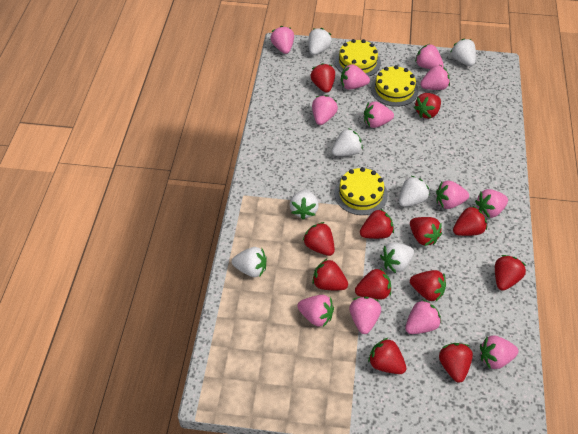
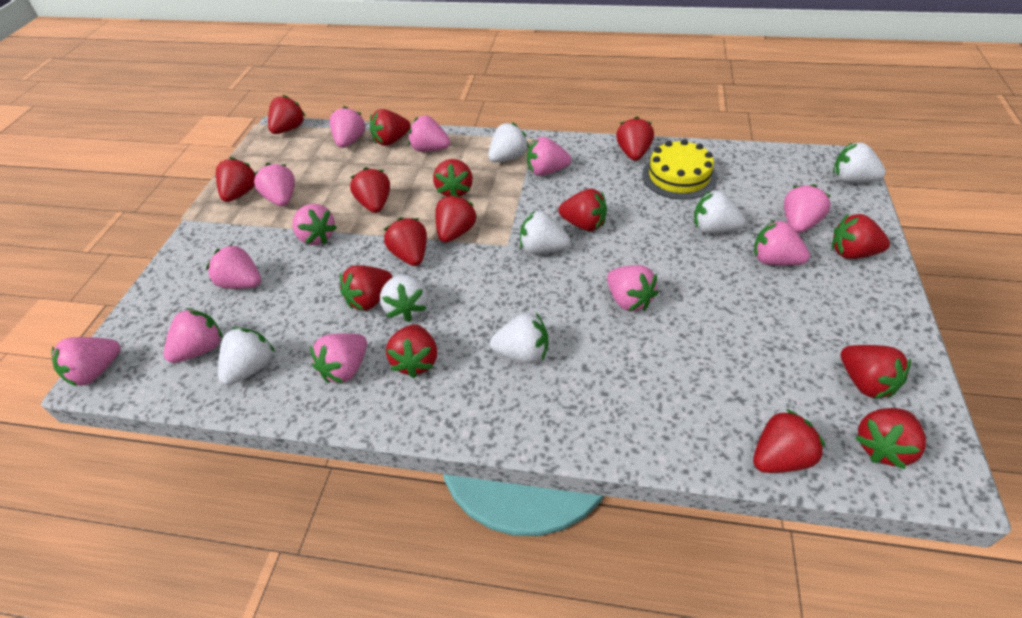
red strawberry: 12 -> 15
yellow cake: 3 -> 1

